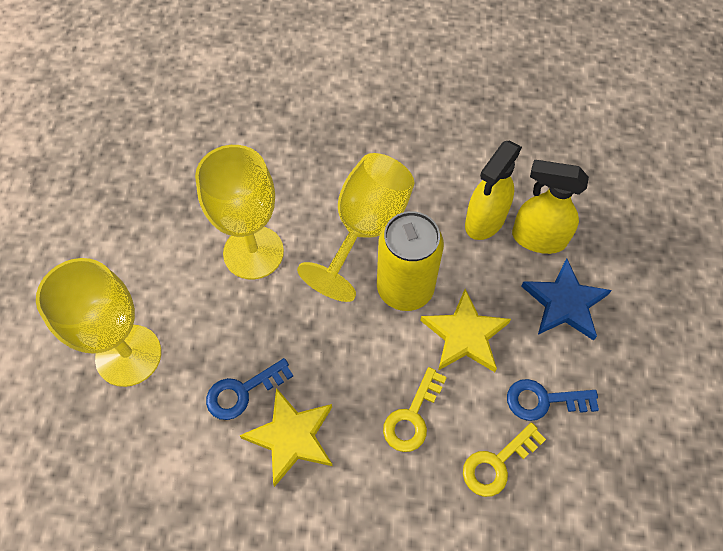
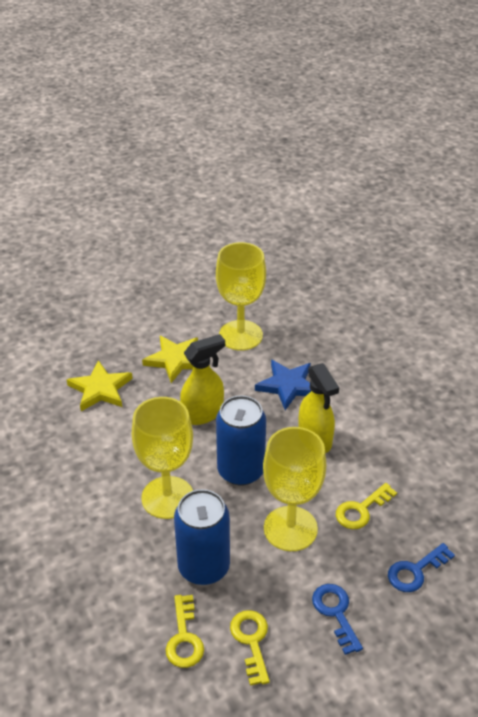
blue can: 0 -> 2
yellow can: 1 -> 0
yellow key: 2 -> 3

